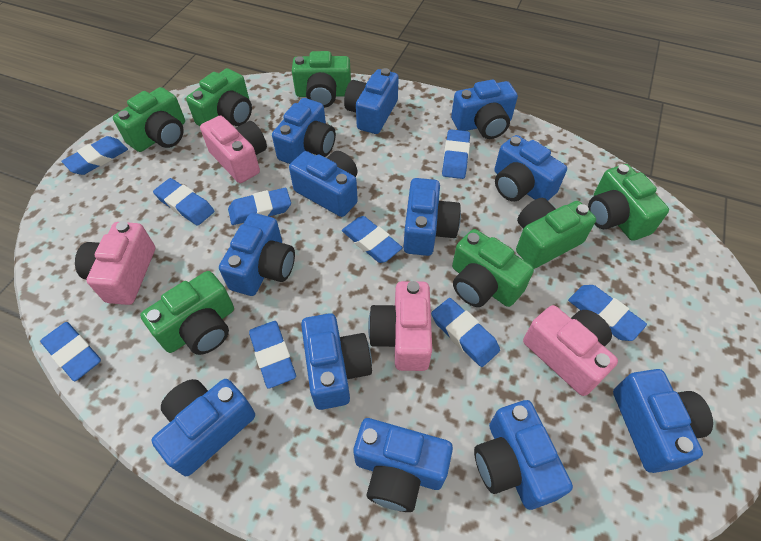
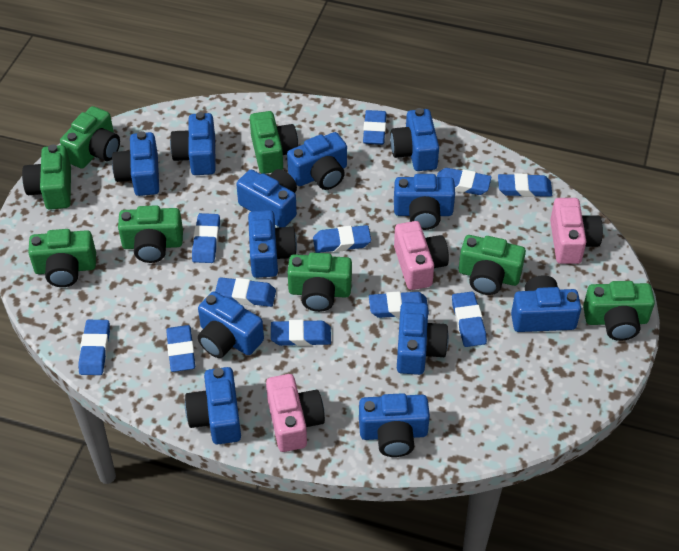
blue eraser: 9 -> 11
green camera: 7 -> 8
pink camera: 4 -> 3

